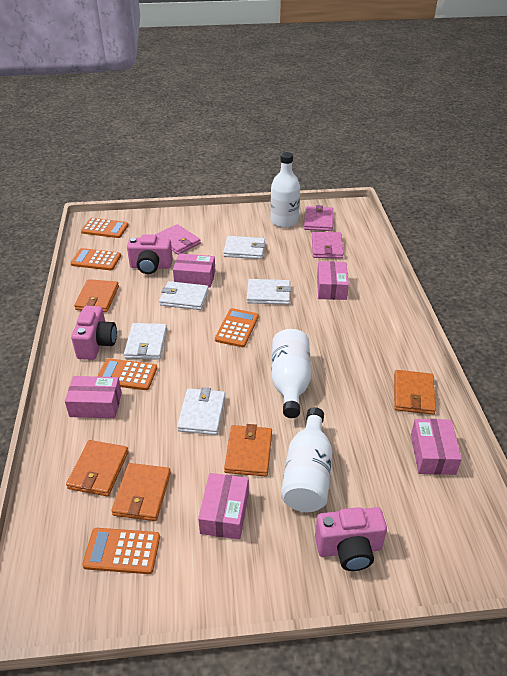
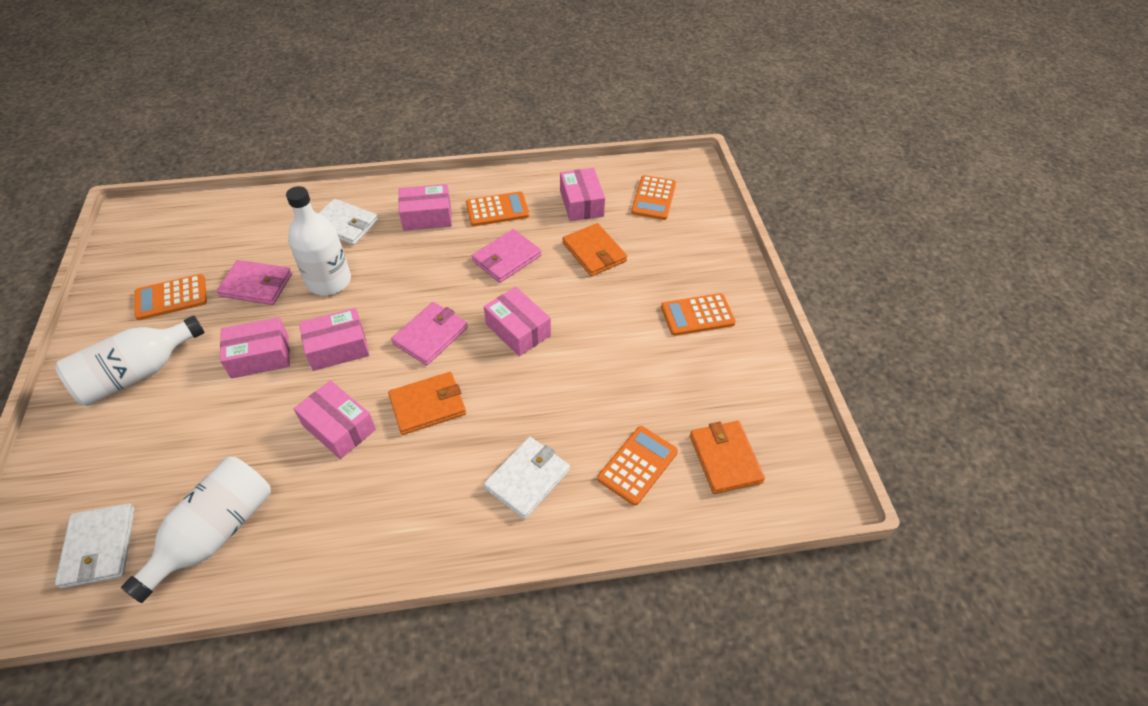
orange wallet: 5 -> 3
pink box: 5 -> 6
pink camera: 3 -> 0
white wallet: 5 -> 3

